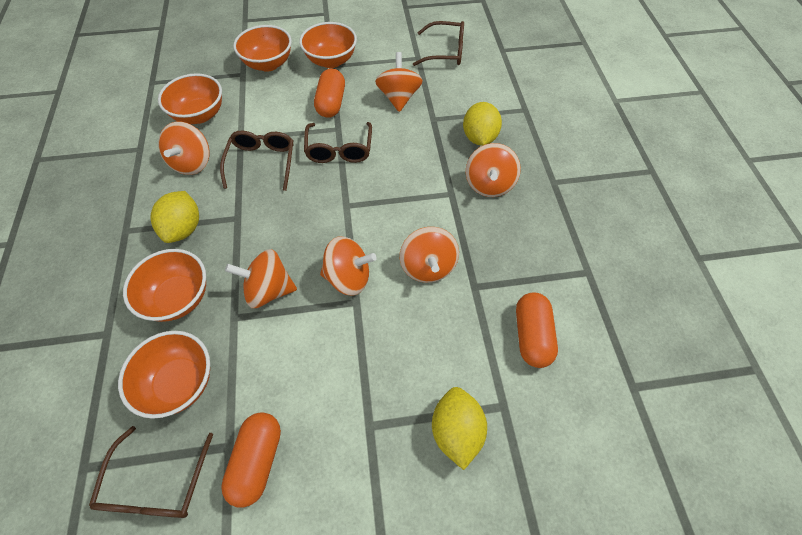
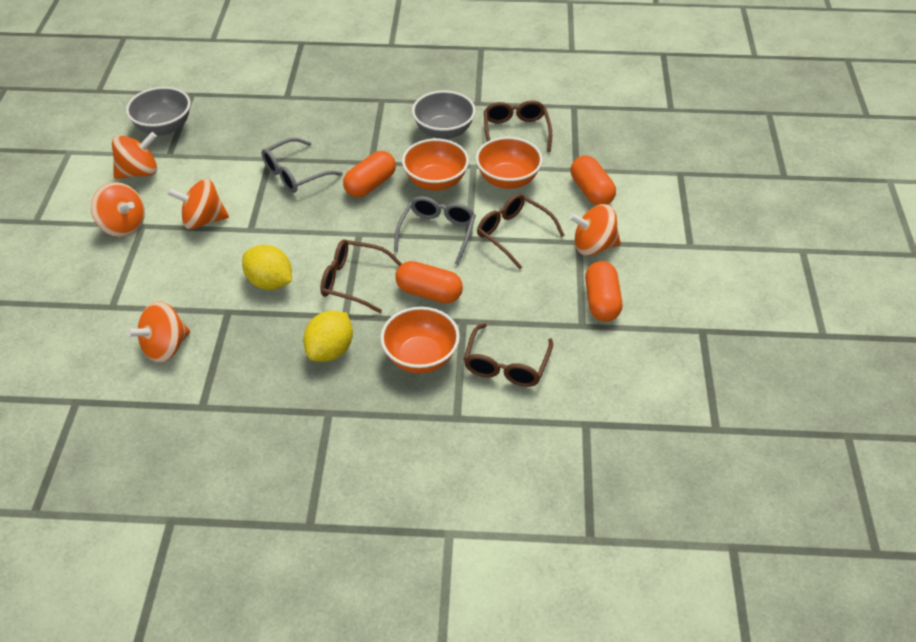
grey bowl: 0 -> 2
grey glasses: 0 -> 2
orange bowl: 5 -> 3
orange capsule: 3 -> 4
orange spinning top: 6 -> 5
yellow lemon: 3 -> 2

